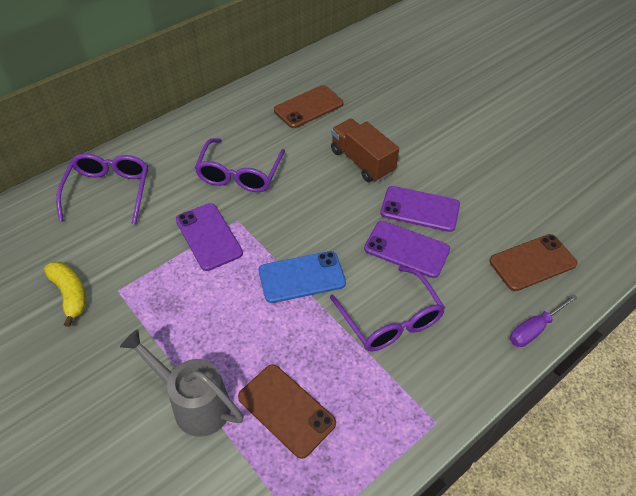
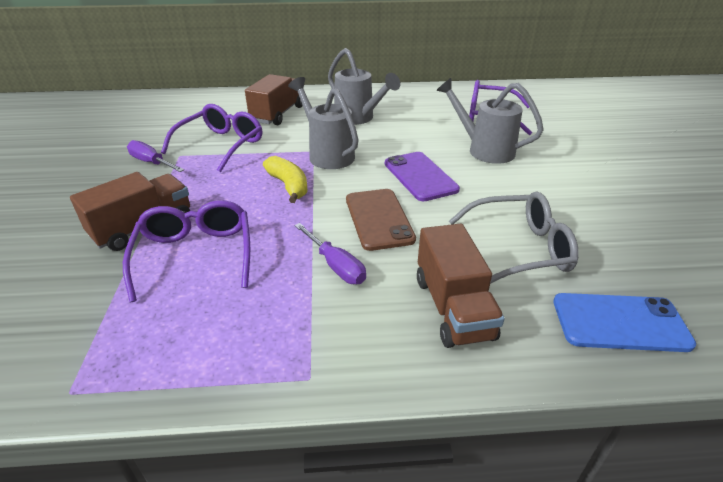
brown phone: 3 -> 1
brown truck: 1 -> 3
grey glasses: 0 -> 1
grey watering can: 1 -> 3
purple phone: 3 -> 1
purple screwdriver: 1 -> 2

